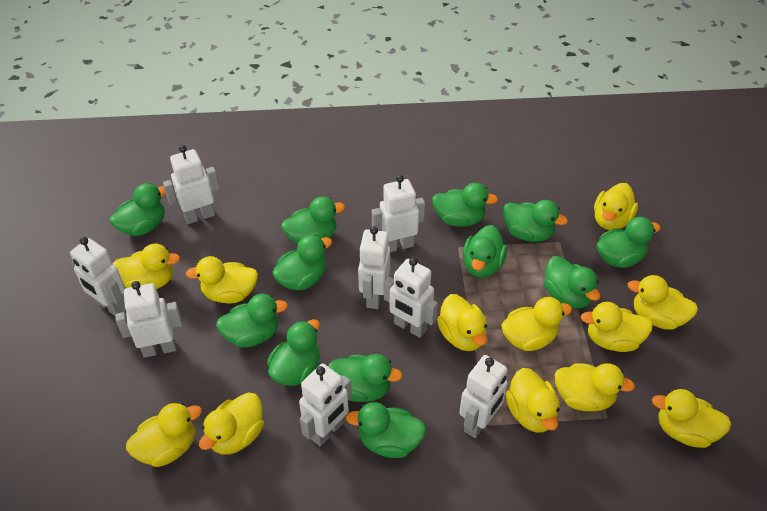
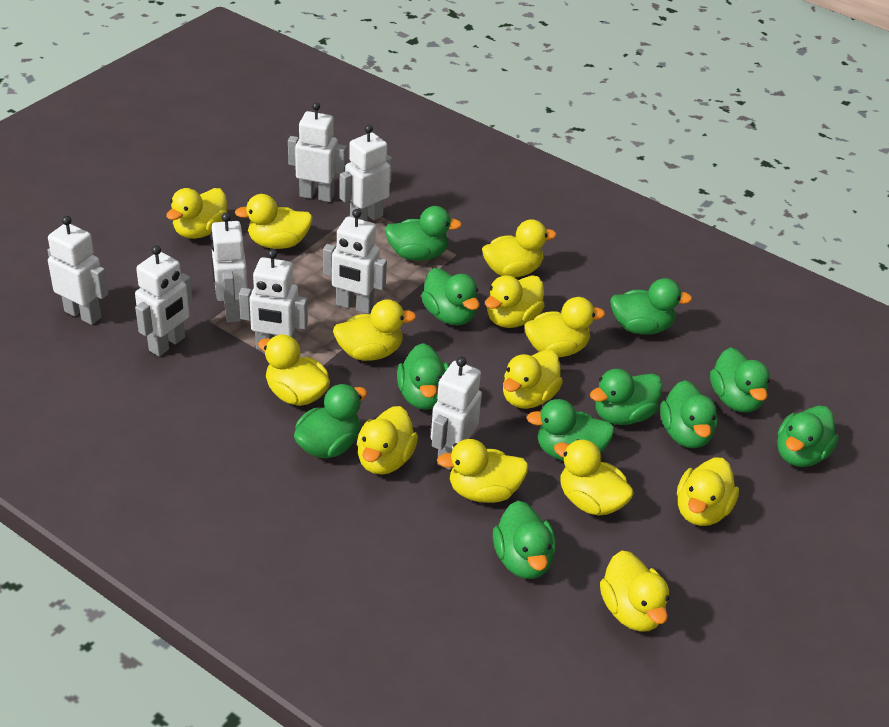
green duck: 12 -> 11
yellow duck: 12 -> 13

